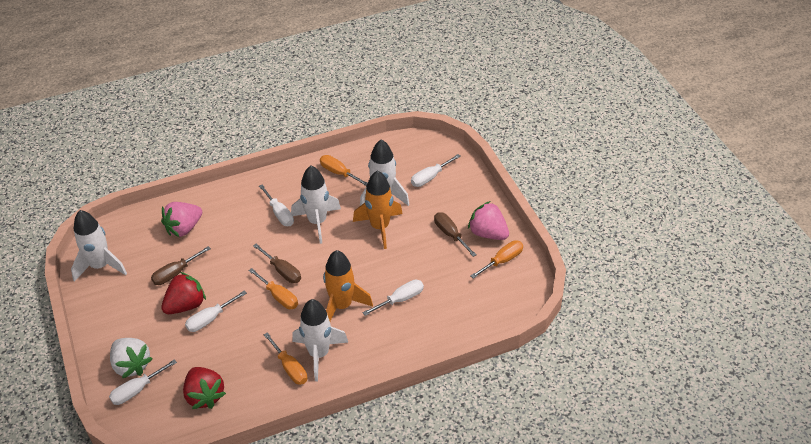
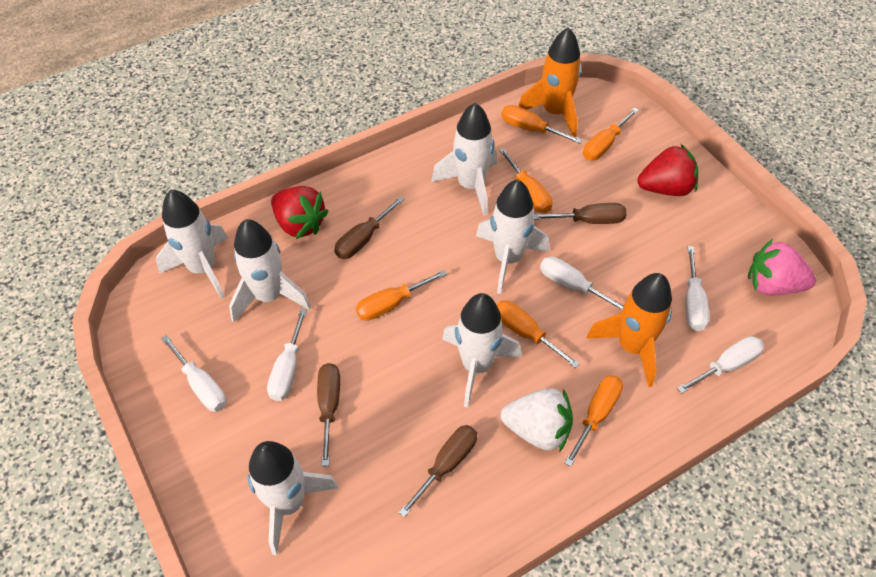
brown screwdriver: 3 -> 4
orange screwdriver: 4 -> 6
pink strawberry: 2 -> 1
white rocket: 4 -> 6

